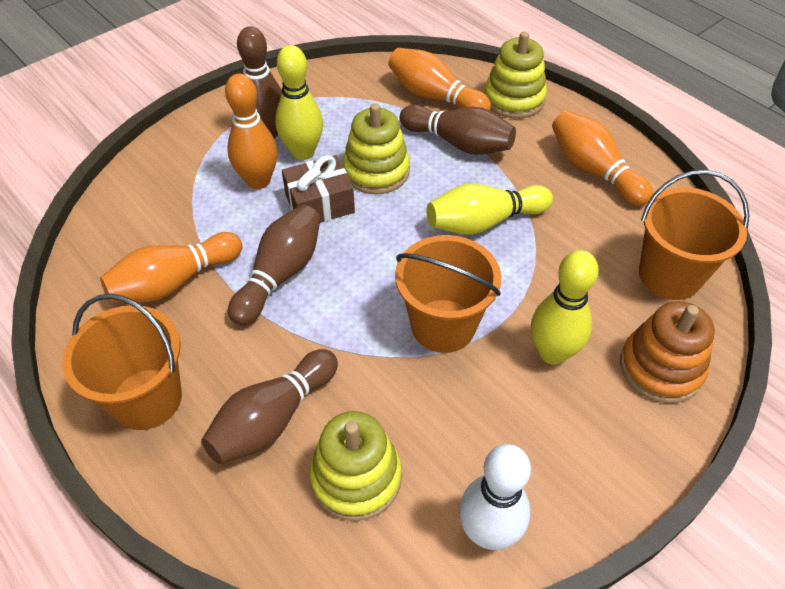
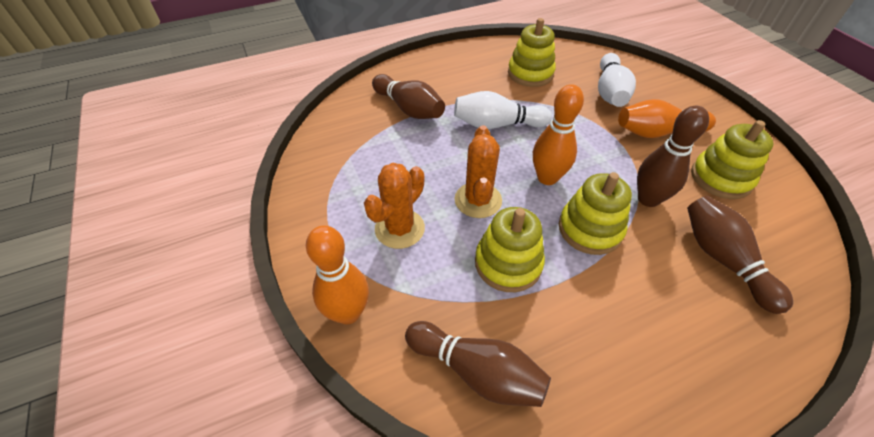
brown gift: 1 -> 0
orange bowling pin: 4 -> 3
orange bucket: 3 -> 0
orange cactus: 0 -> 2
orange stacking toy: 1 -> 0
white bowling pin: 1 -> 2
yellow bowling pin: 3 -> 0
yellow stacking toy: 3 -> 4

